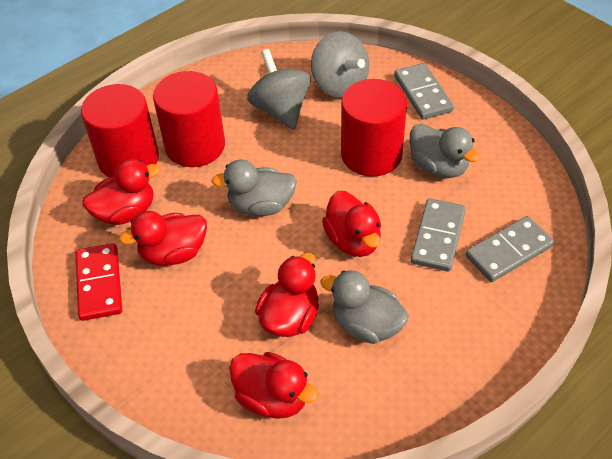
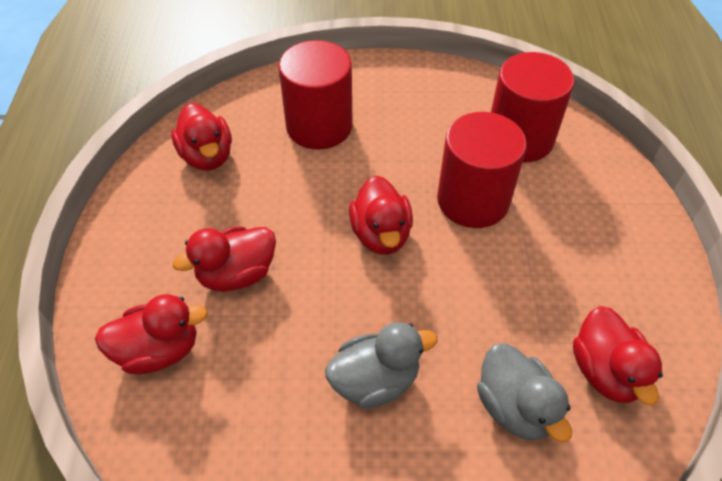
grey domino: 3 -> 0
grey duck: 3 -> 2
grey spinning top: 2 -> 0
red domino: 1 -> 0

